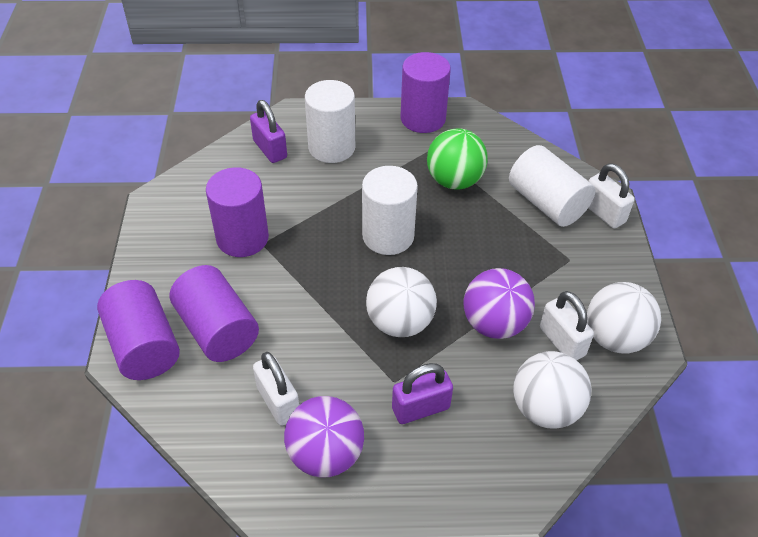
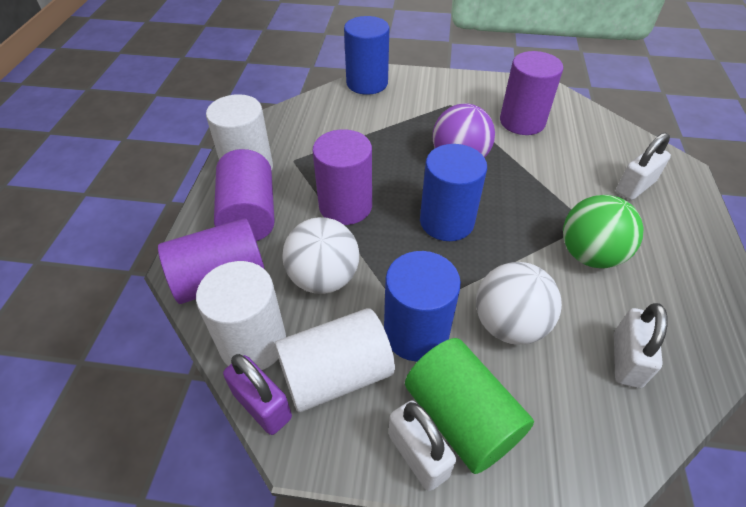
blue cylinder: 0 -> 3
green cylinder: 0 -> 1
purple ball: 2 -> 1
purple padlock: 2 -> 1
white ball: 3 -> 2

